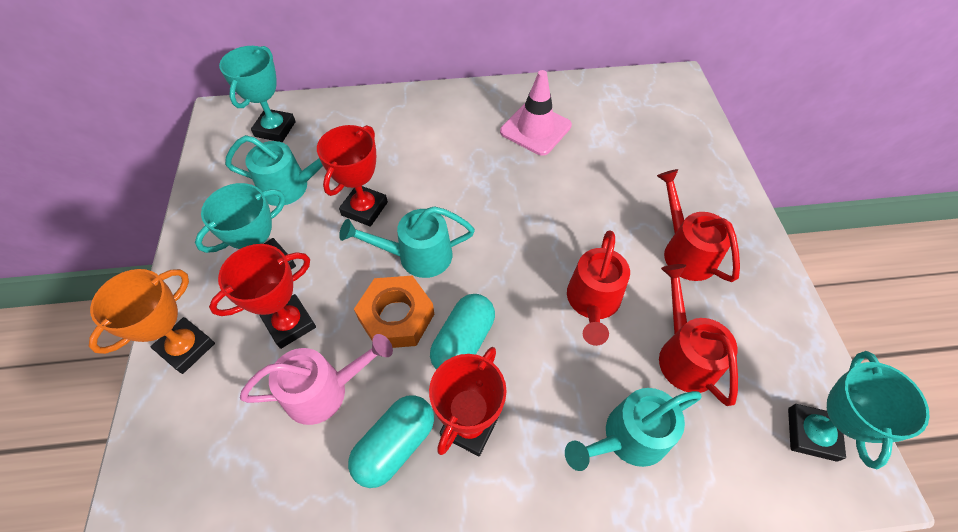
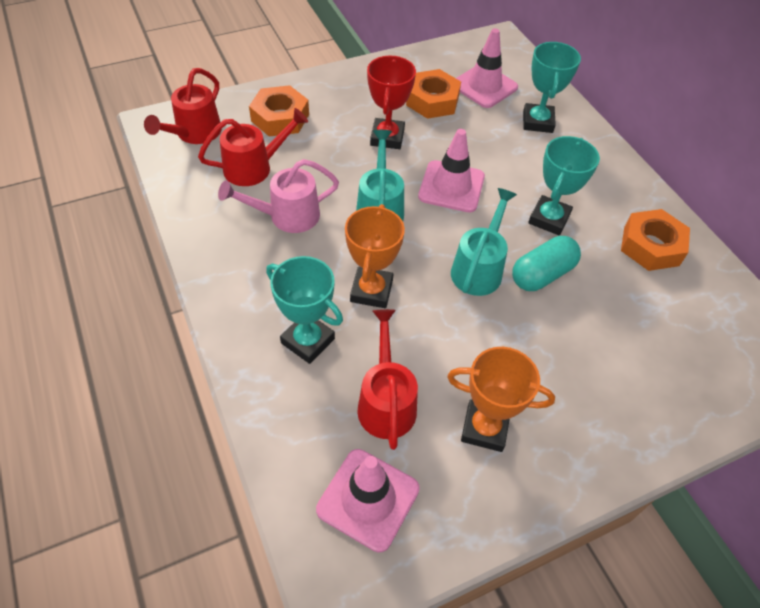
orange nut: 1 -> 3
orange trophy: 1 -> 2
pink traffic cone: 1 -> 3
red trophy: 3 -> 1
turquoise capsule: 2 -> 1
turquoise watering can: 3 -> 2

